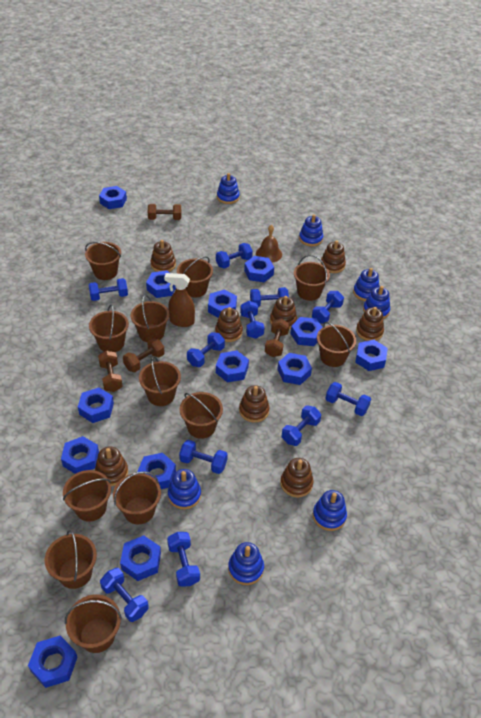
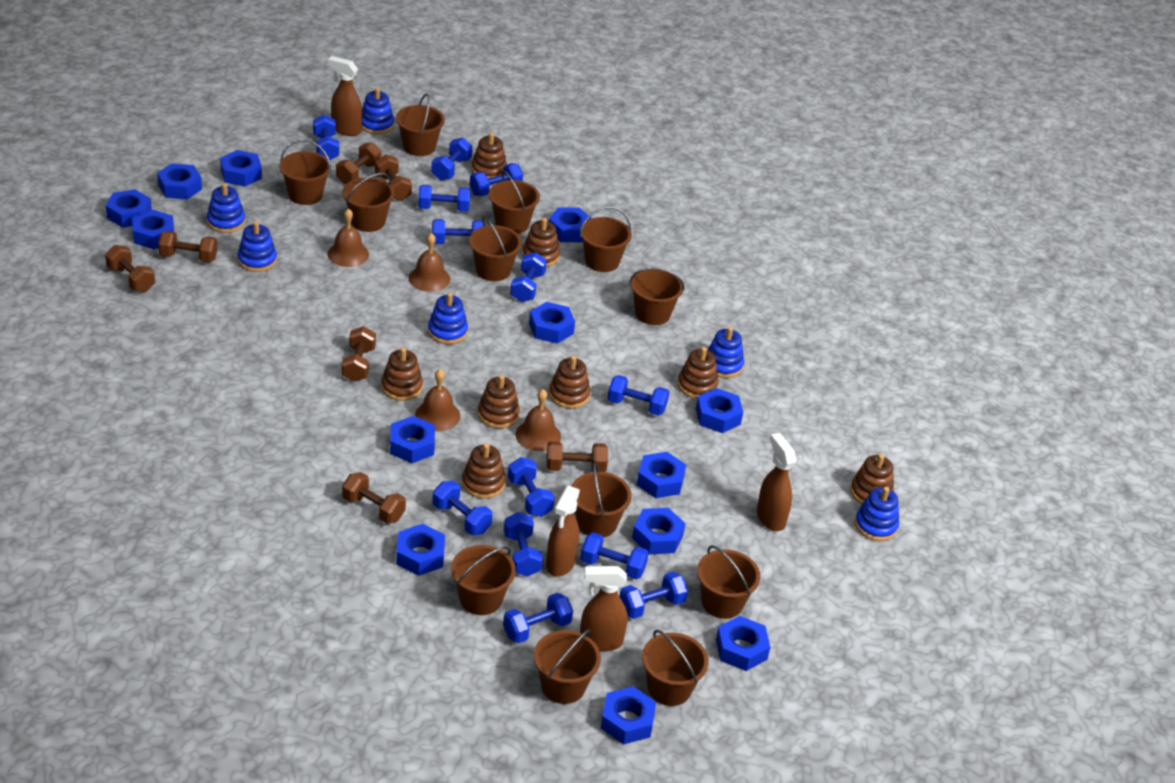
blue dumbbell: 11 -> 13
blue stacking toy: 7 -> 6
brown bell: 1 -> 4
brown dumbbell: 4 -> 7
brown spray bottle: 1 -> 4

